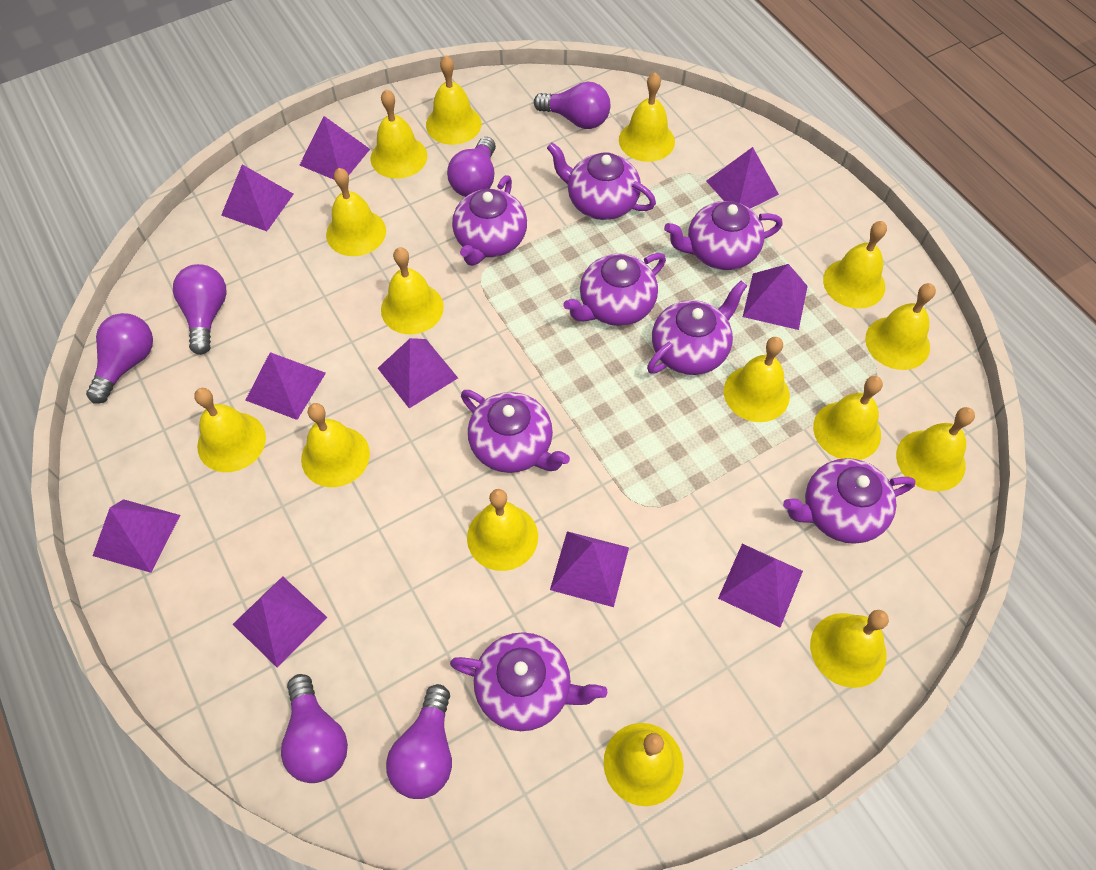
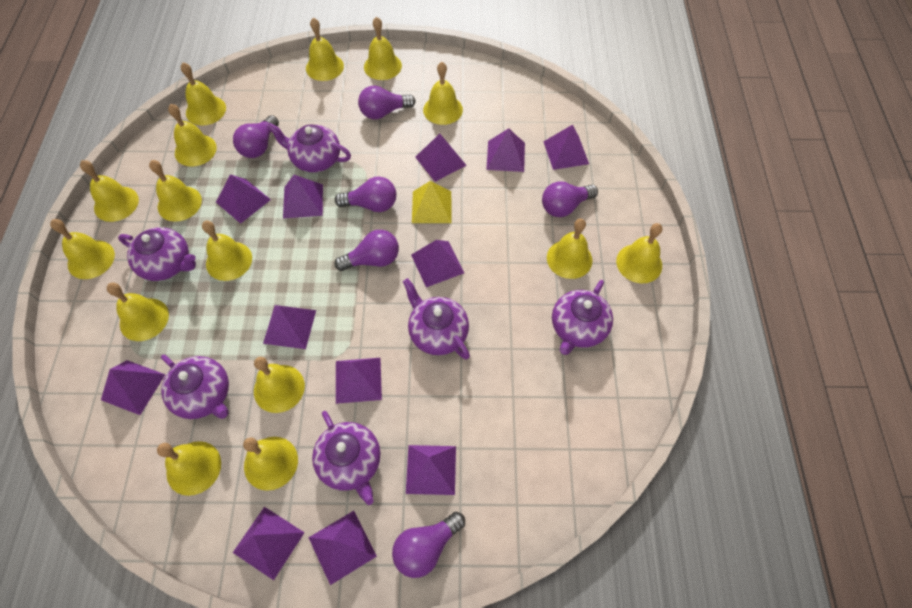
purple pyramid: 10 -> 12
purple teapot: 8 -> 6
yellow pyramid: 0 -> 1

